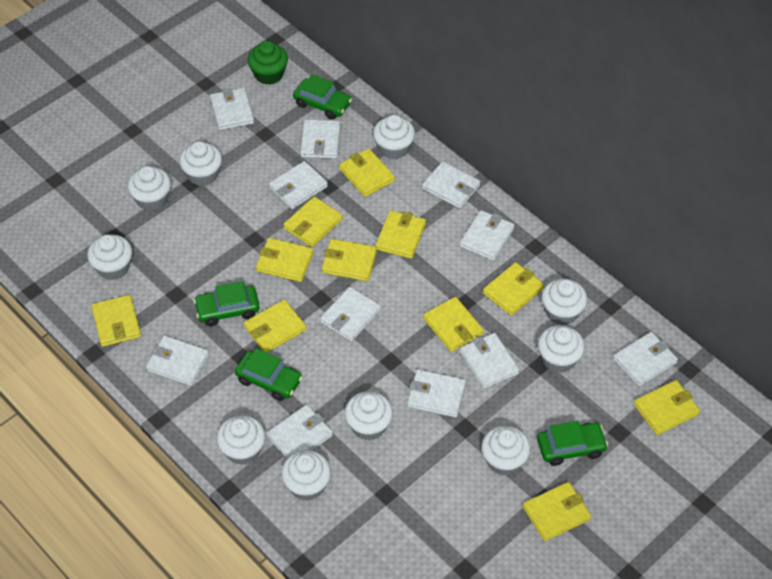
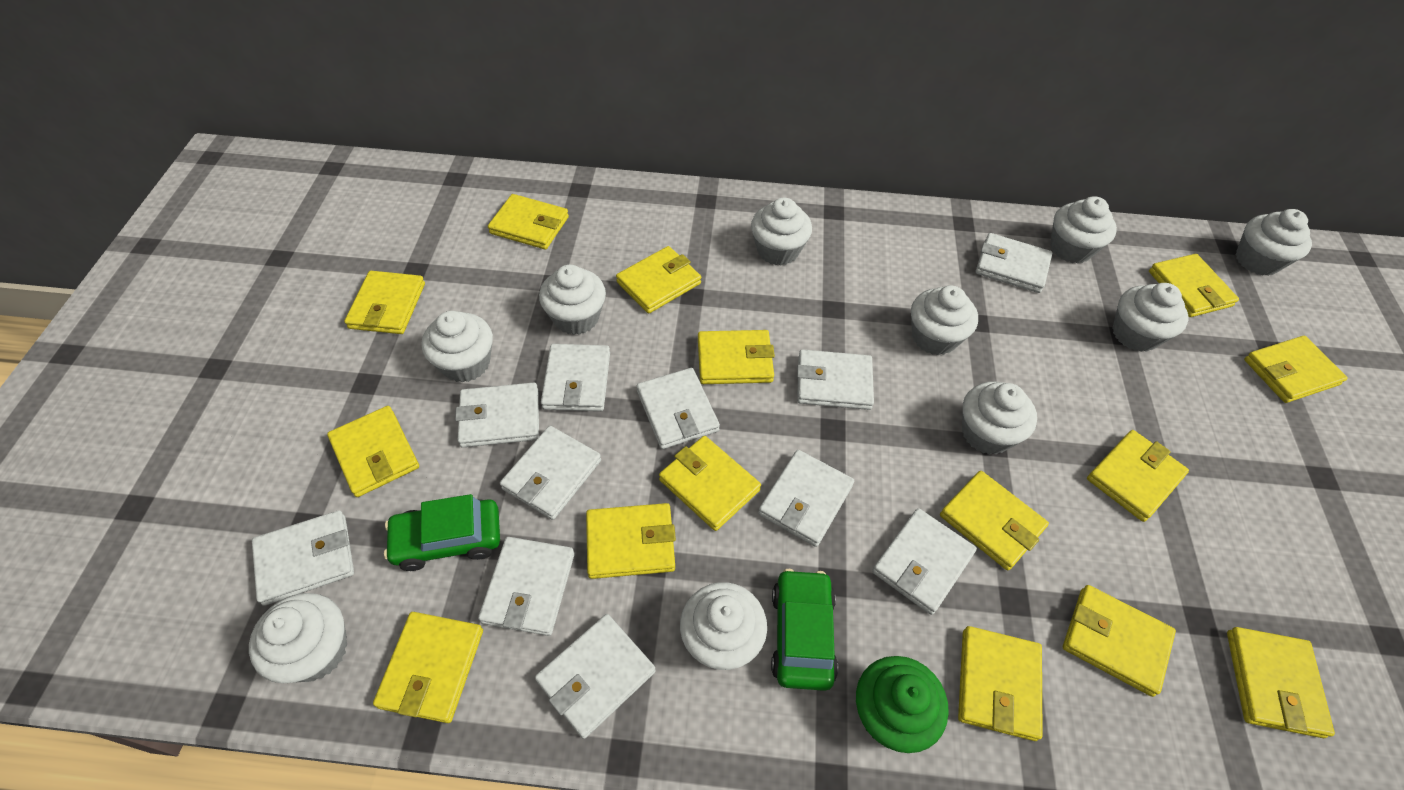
green car: 4 -> 2
yellow wallet: 11 -> 15

